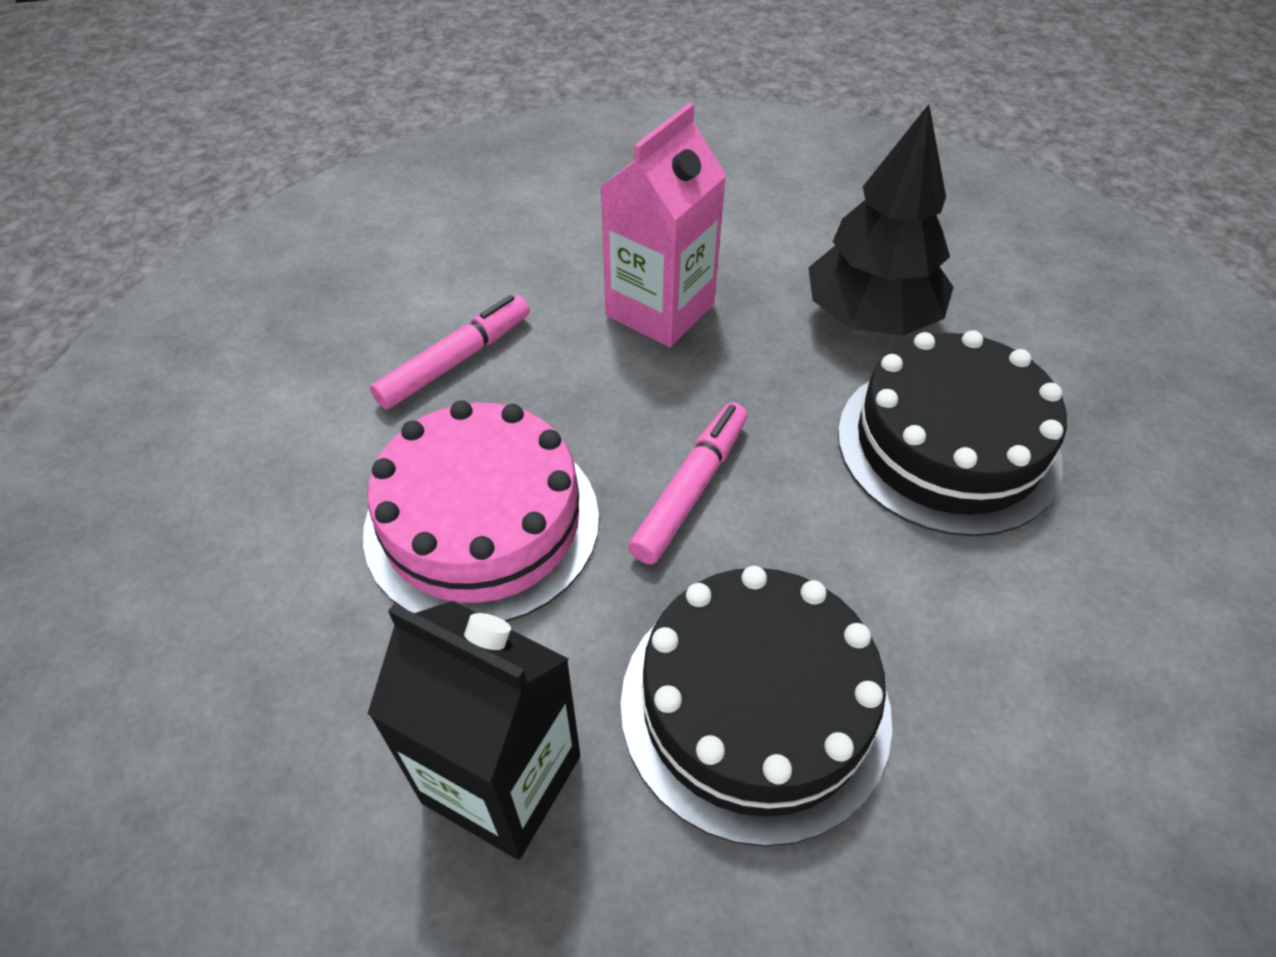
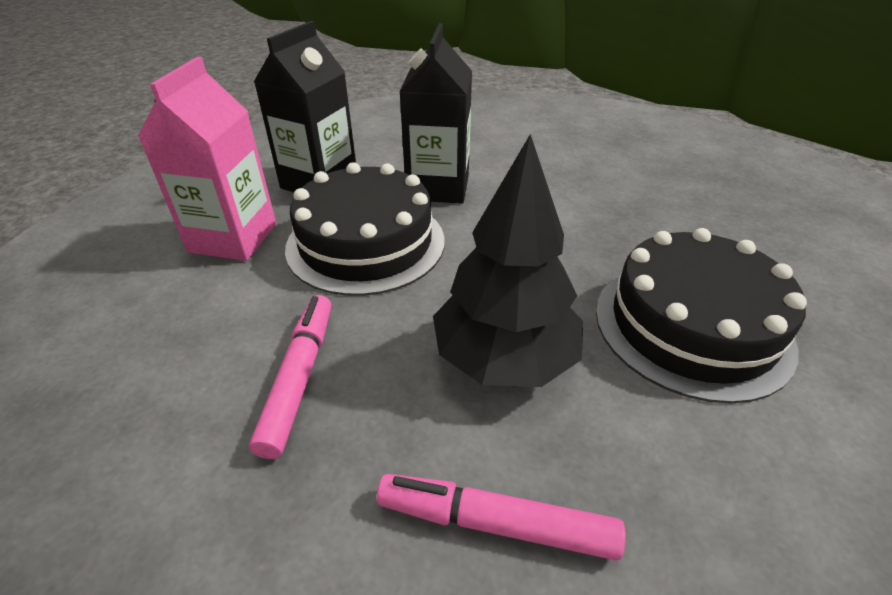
black carton: 1 -> 2
pink cake: 1 -> 0

